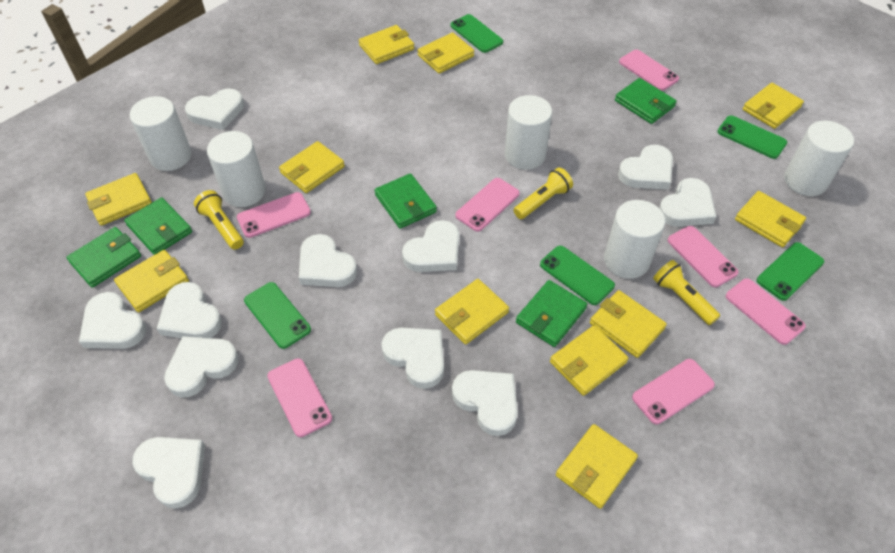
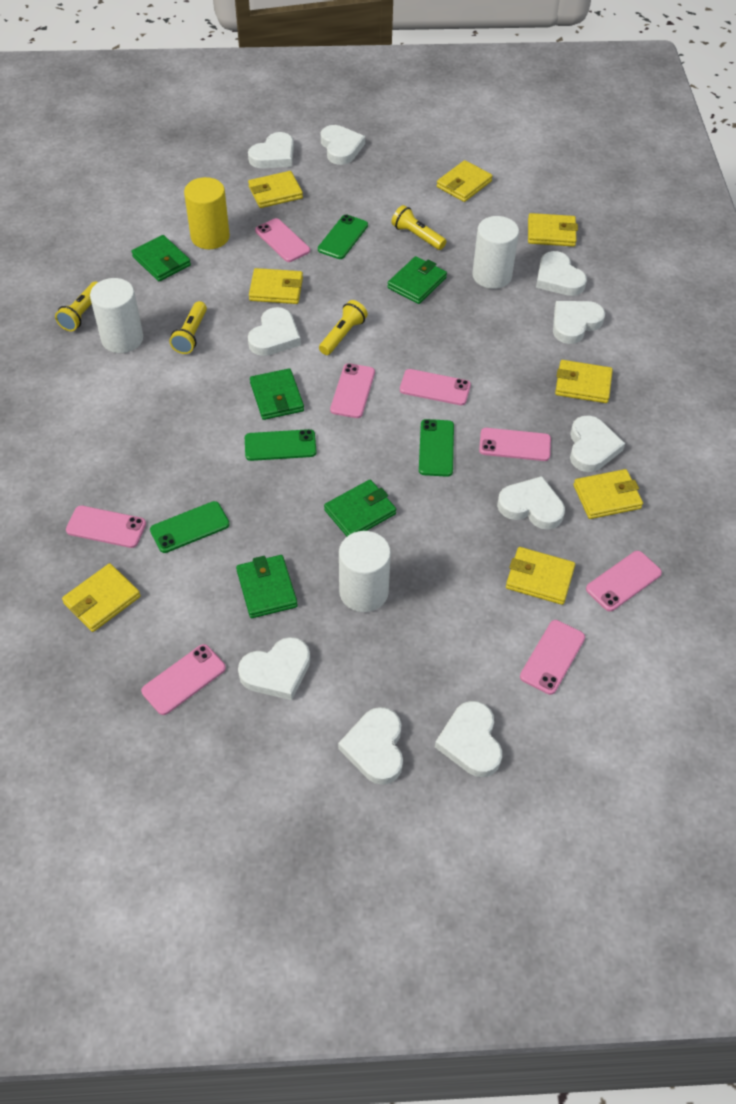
green phone: 5 -> 4
pink phone: 7 -> 8
white cylinder: 5 -> 3
white heart: 11 -> 10
yellow cylinder: 0 -> 1
yellow flashlight: 3 -> 4
yellow wallet: 11 -> 8

